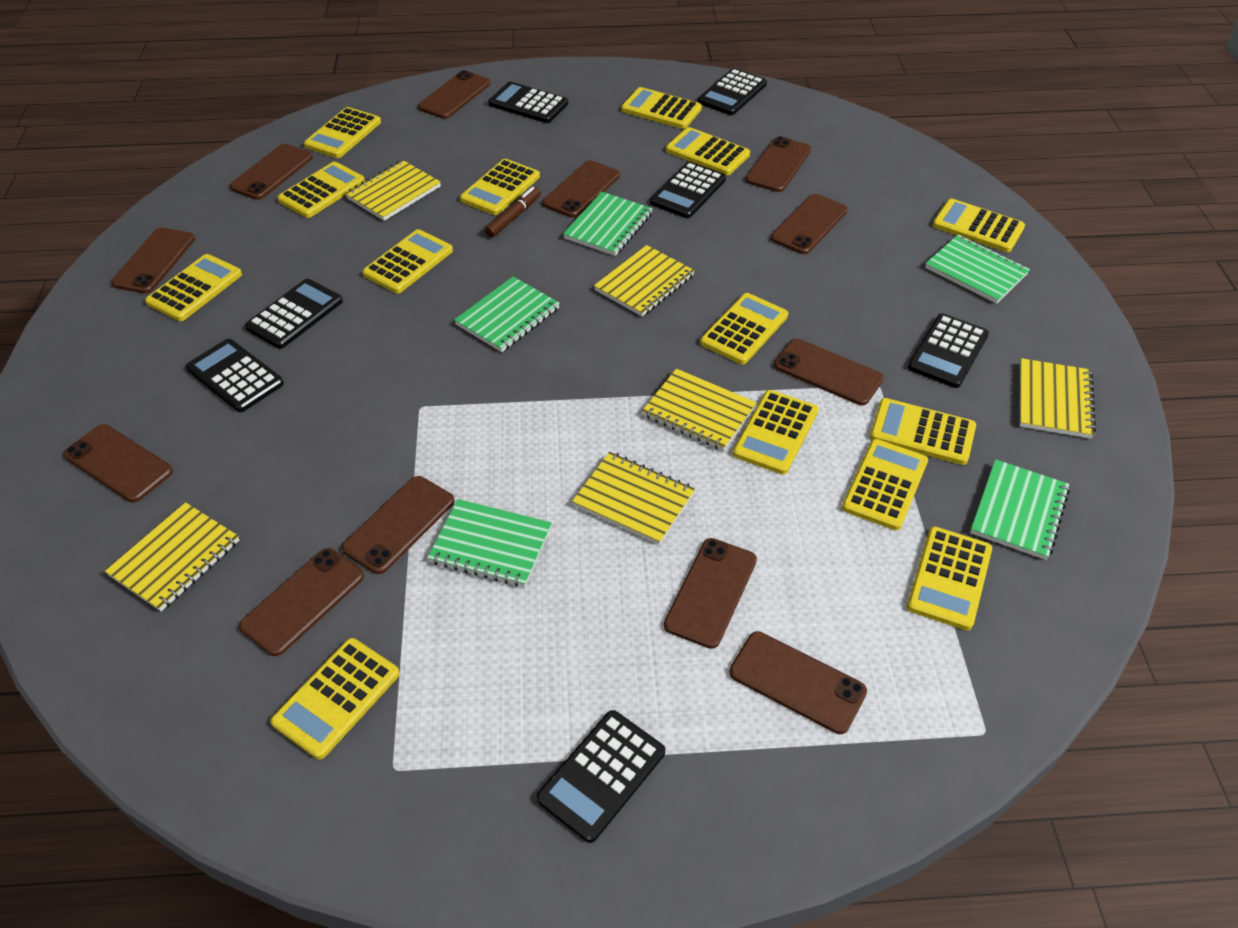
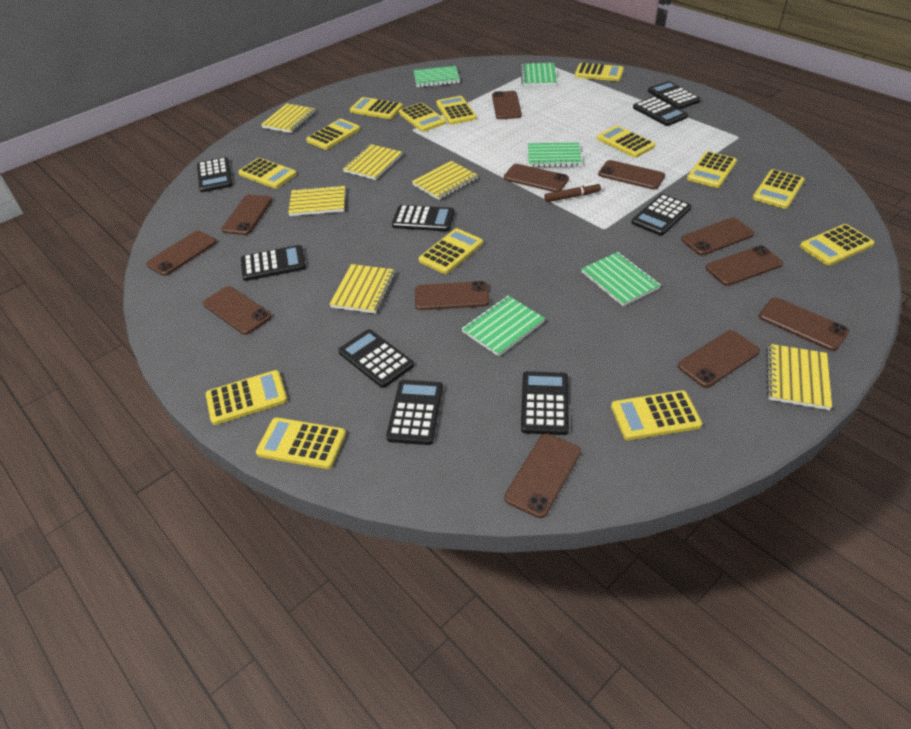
black calculator: 7 -> 9

